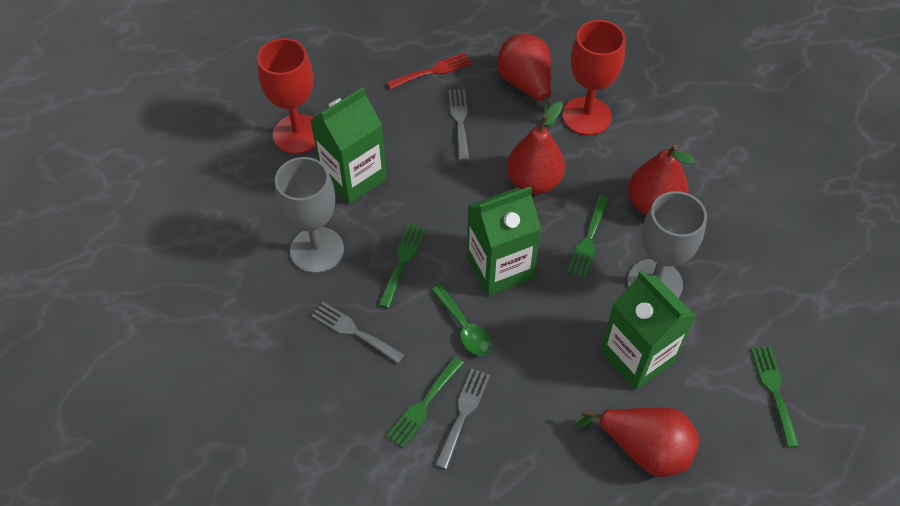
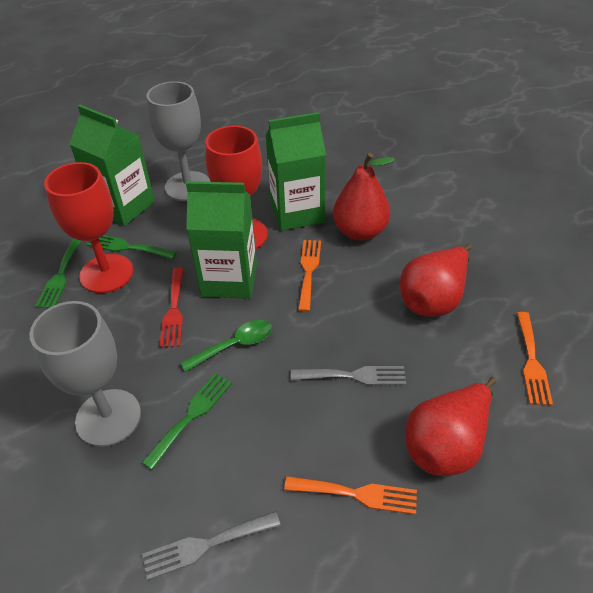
green fork: 4 -> 3
grey fork: 3 -> 2
orange fork: 0 -> 3
red pear: 4 -> 3

